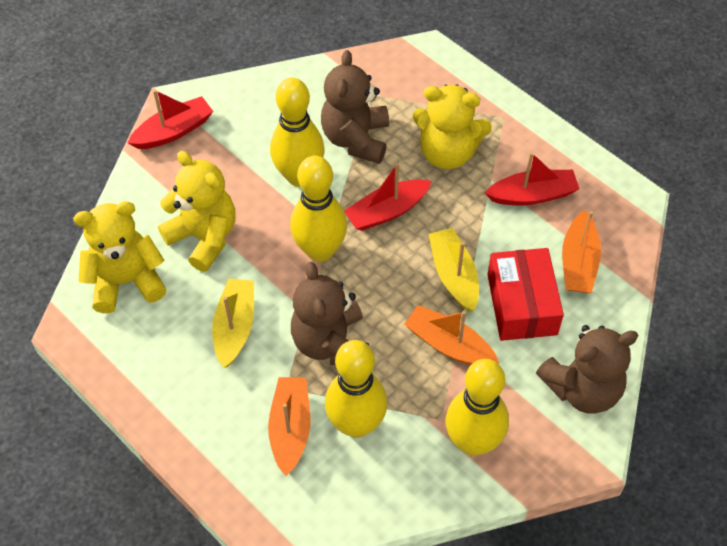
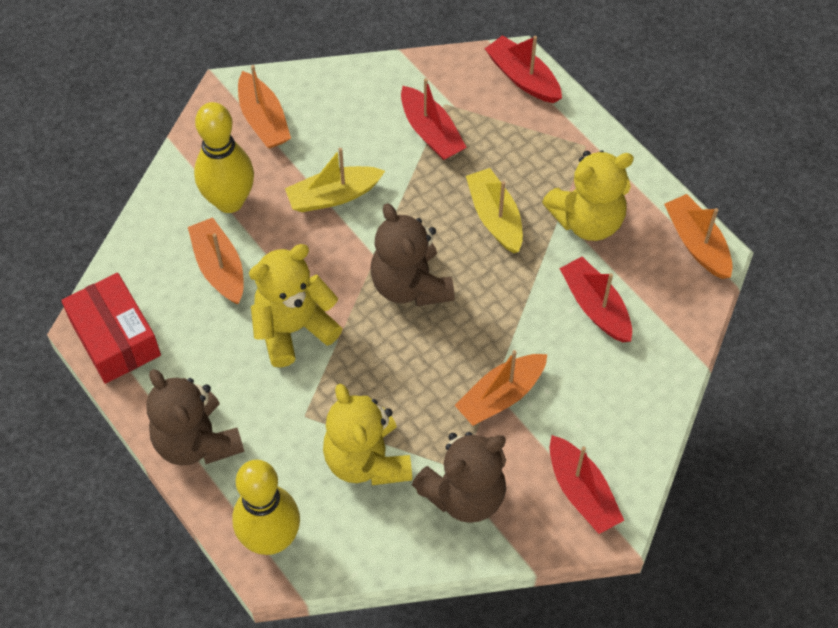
orange boat: 3 -> 4
red boat: 3 -> 4
yellow bowling pin: 4 -> 2

